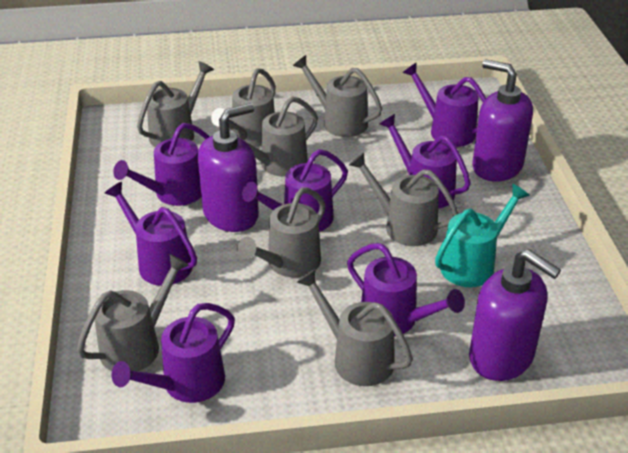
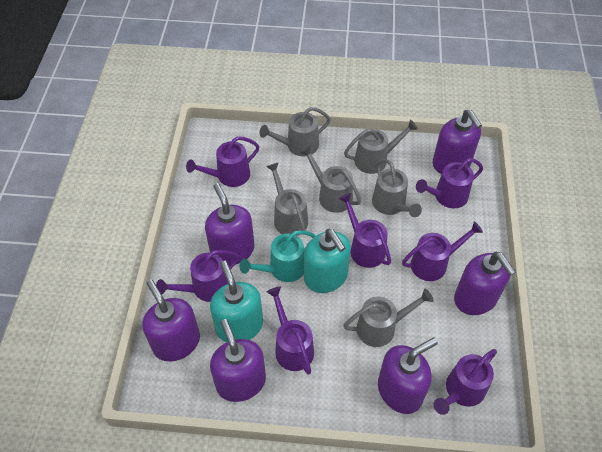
grey watering can: 8 -> 6
purple soap dispenser: 3 -> 6
turquoise soap dispenser: 0 -> 2

